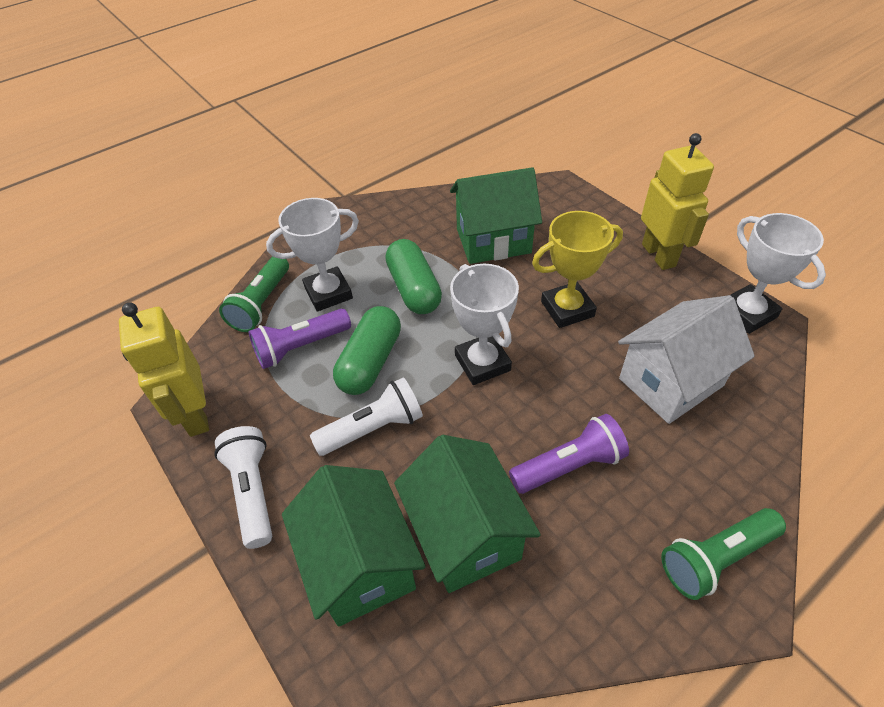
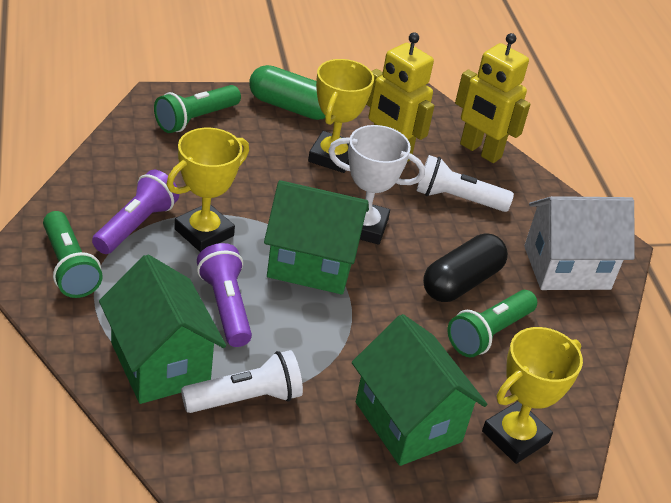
black capsule: 0 -> 1
green capsule: 2 -> 1
green flashlight: 2 -> 3
white trophy: 3 -> 1
yellow trophy: 1 -> 3

